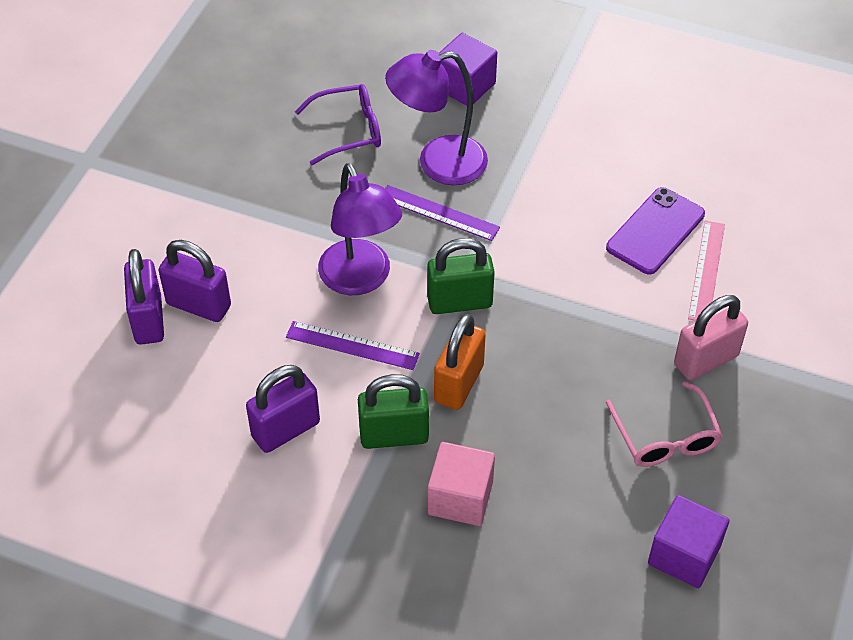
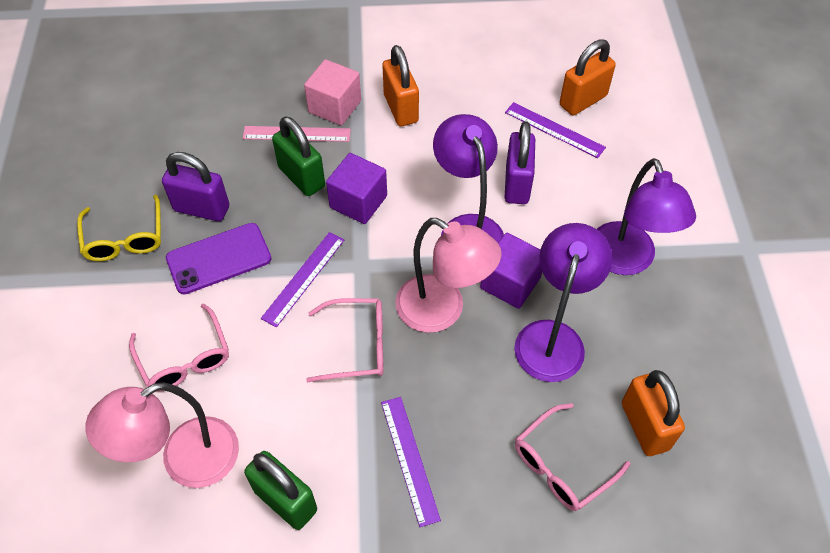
orange padlock: 1 -> 3
pink glasses: 1 -> 3
pink lamp: 0 -> 2
pink padlock: 1 -> 0
purple glasses: 1 -> 0
purple lamp: 2 -> 3
purple padlock: 3 -> 2
purple ruler: 2 -> 3
yellow glasses: 0 -> 1

